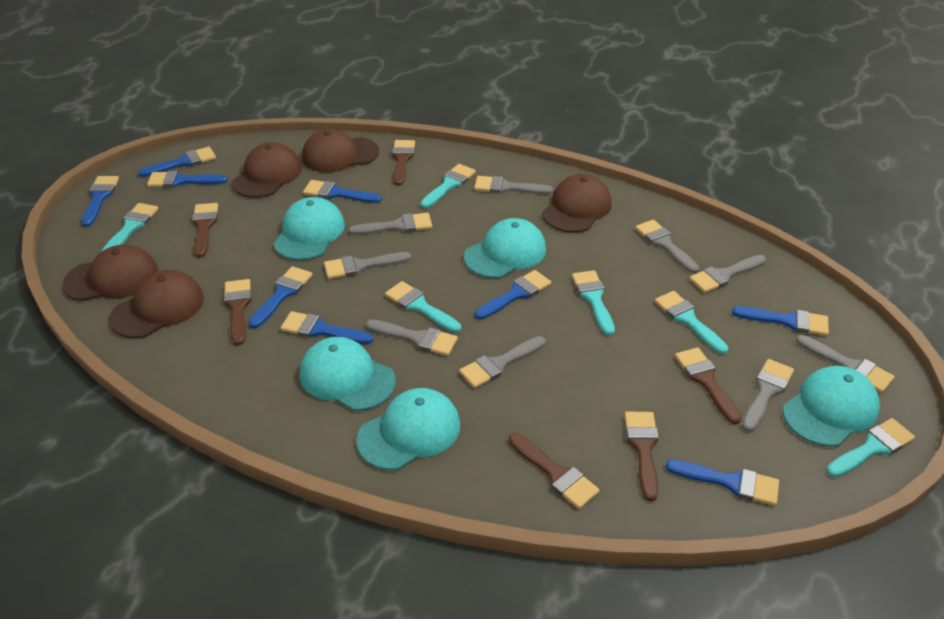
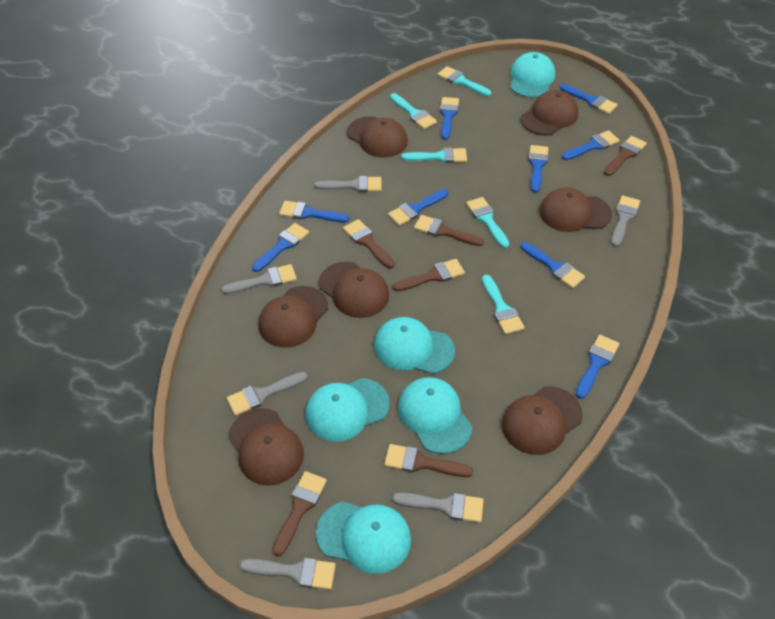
brown cap: 5 -> 7
grey brush: 9 -> 6
turquoise brush: 6 -> 5

